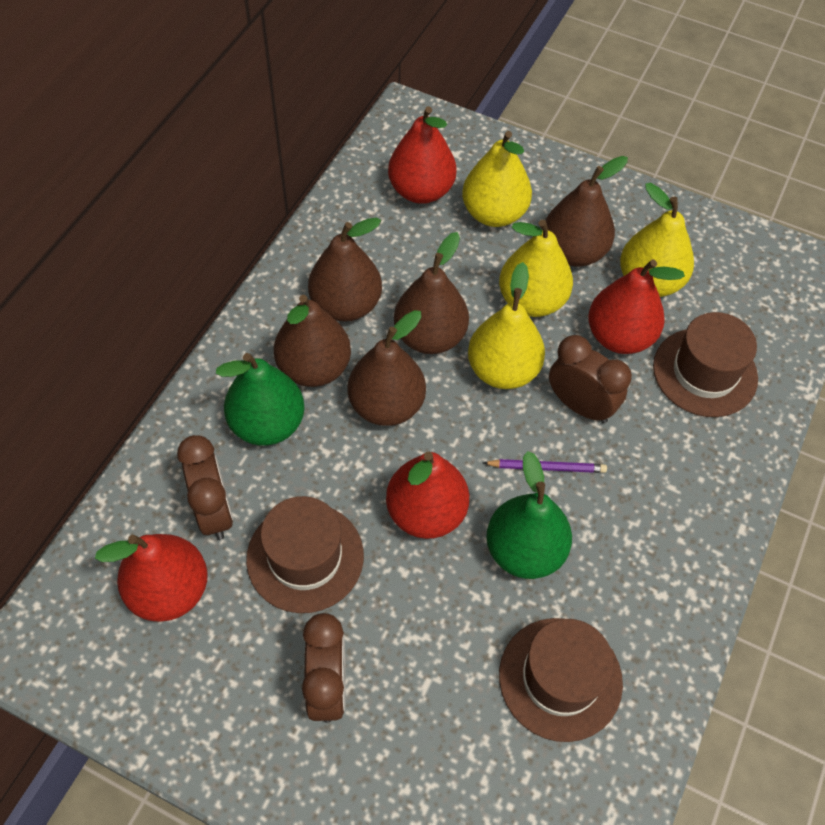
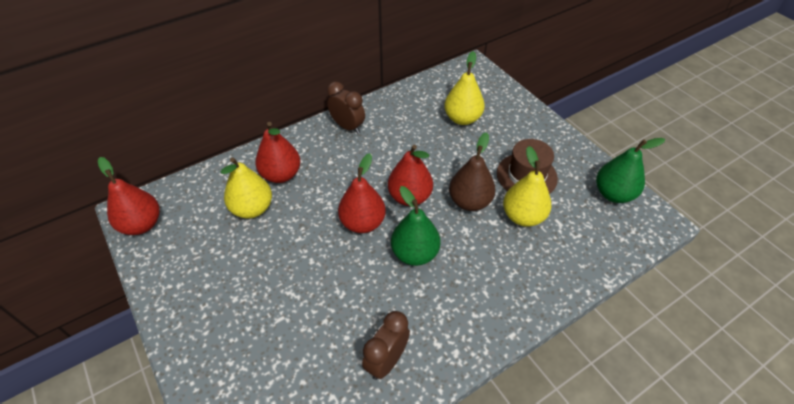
brown clock: 3 -> 2
brown hat: 3 -> 1
brown pear: 5 -> 1
purple pencil: 1 -> 0
yellow pear: 4 -> 3

